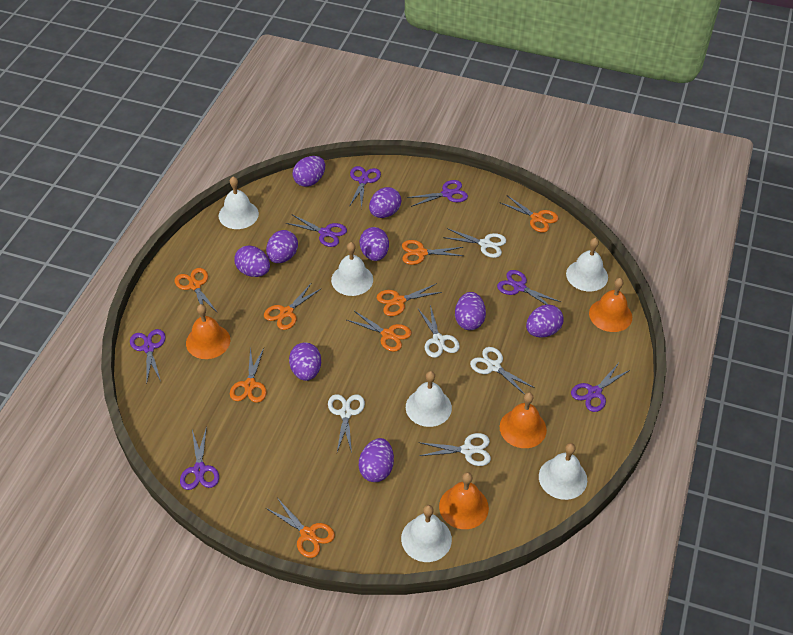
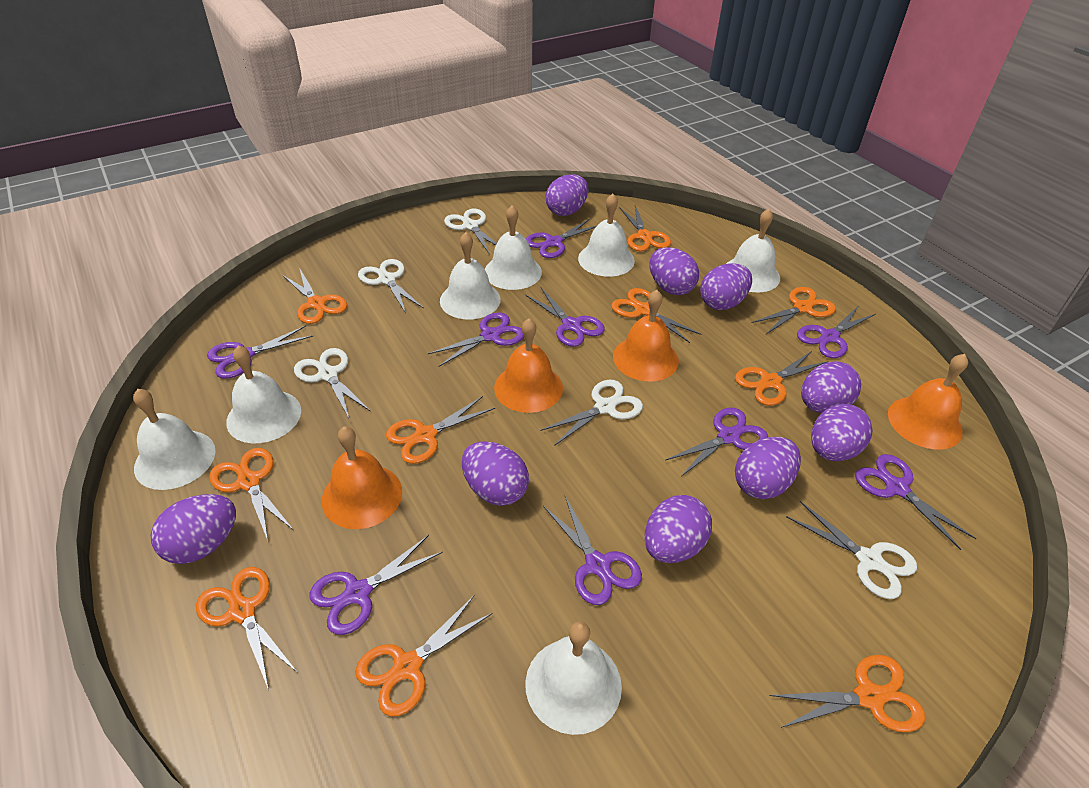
orange scissors: 8 -> 10
purple scissors: 7 -> 9
white bell: 6 -> 7

